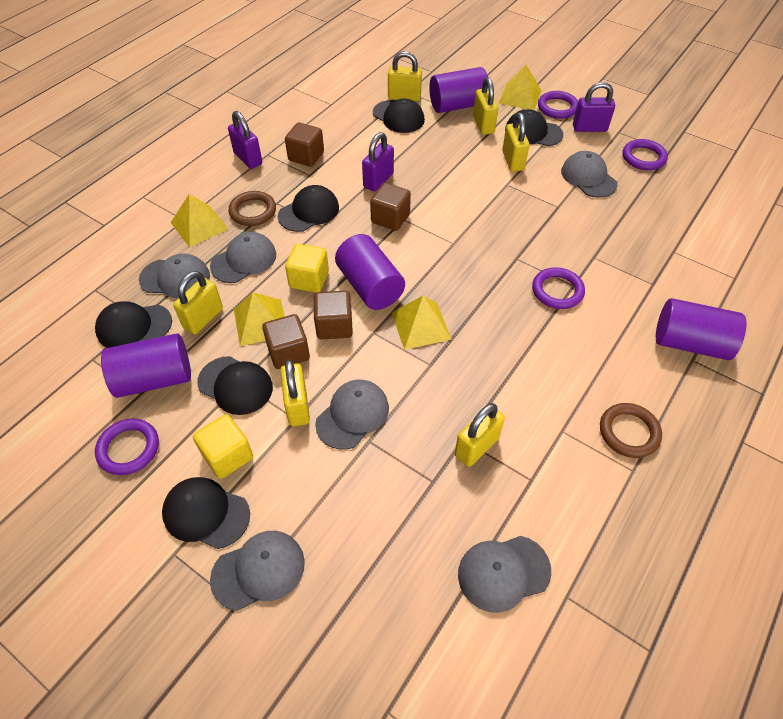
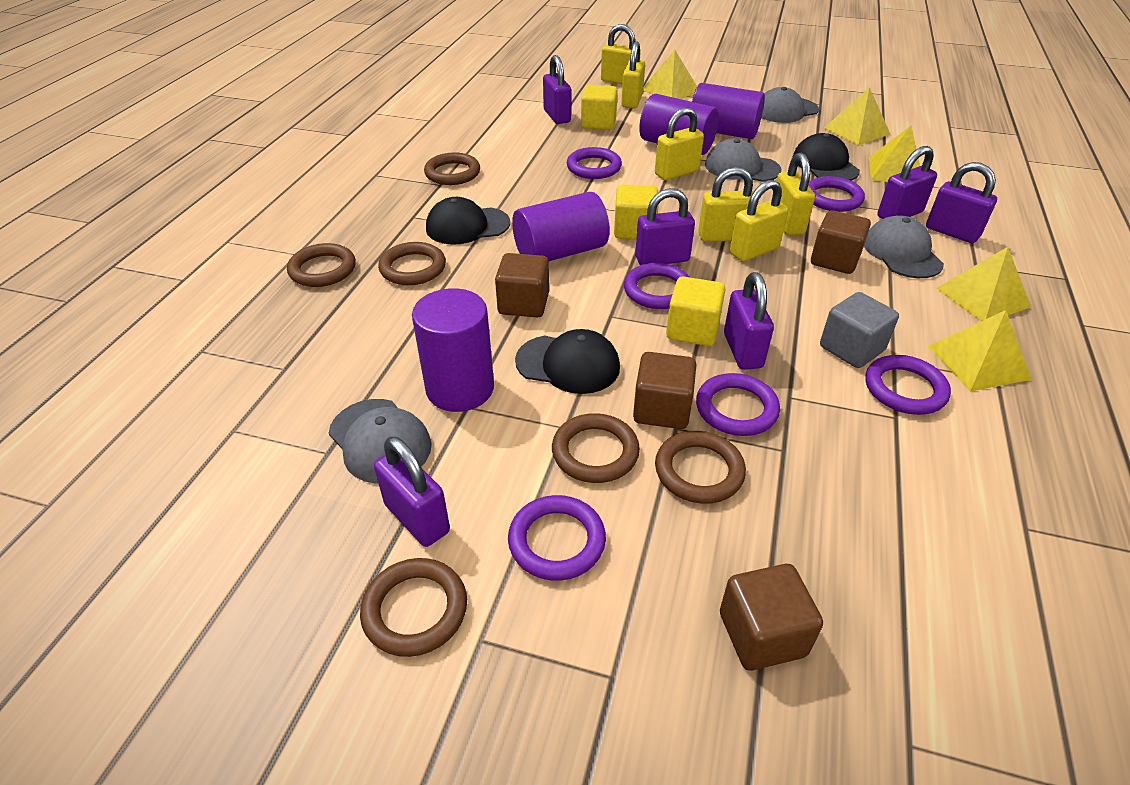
black cap: 6 -> 3
brown ring: 2 -> 6
grey cap: 6 -> 4
grey cube: 0 -> 1
purple padlock: 3 -> 6
purple ring: 4 -> 6
yellow cube: 2 -> 3
yellow pyramid: 4 -> 5

